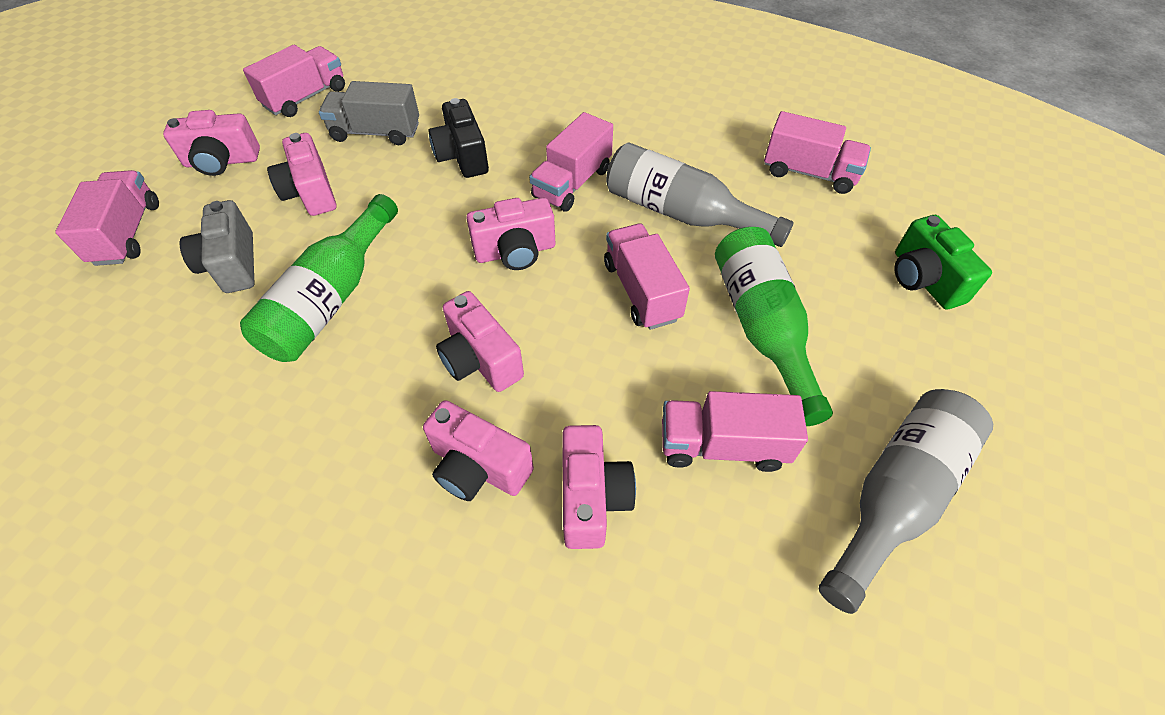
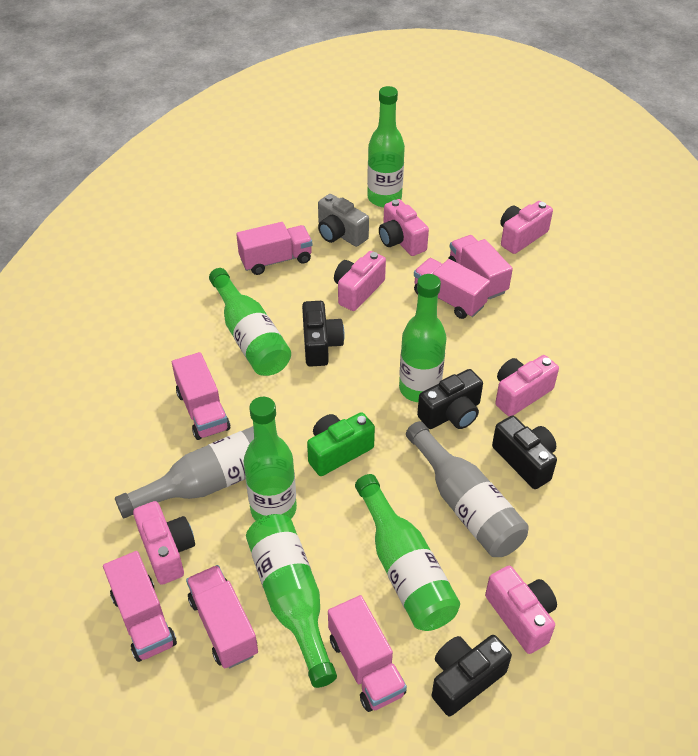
black camera: 1 -> 4
green bottle: 2 -> 6
grey truck: 1 -> 0
pink truck: 6 -> 7

